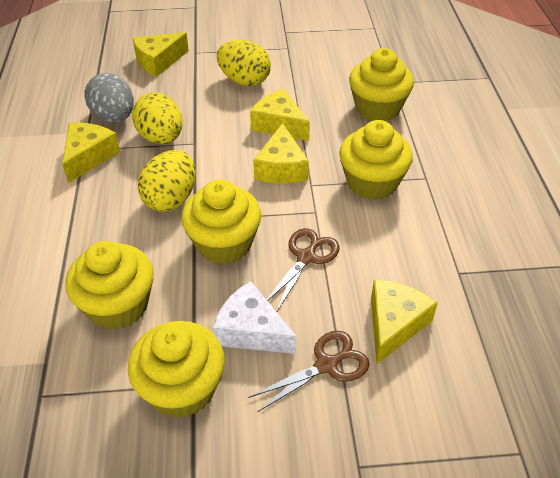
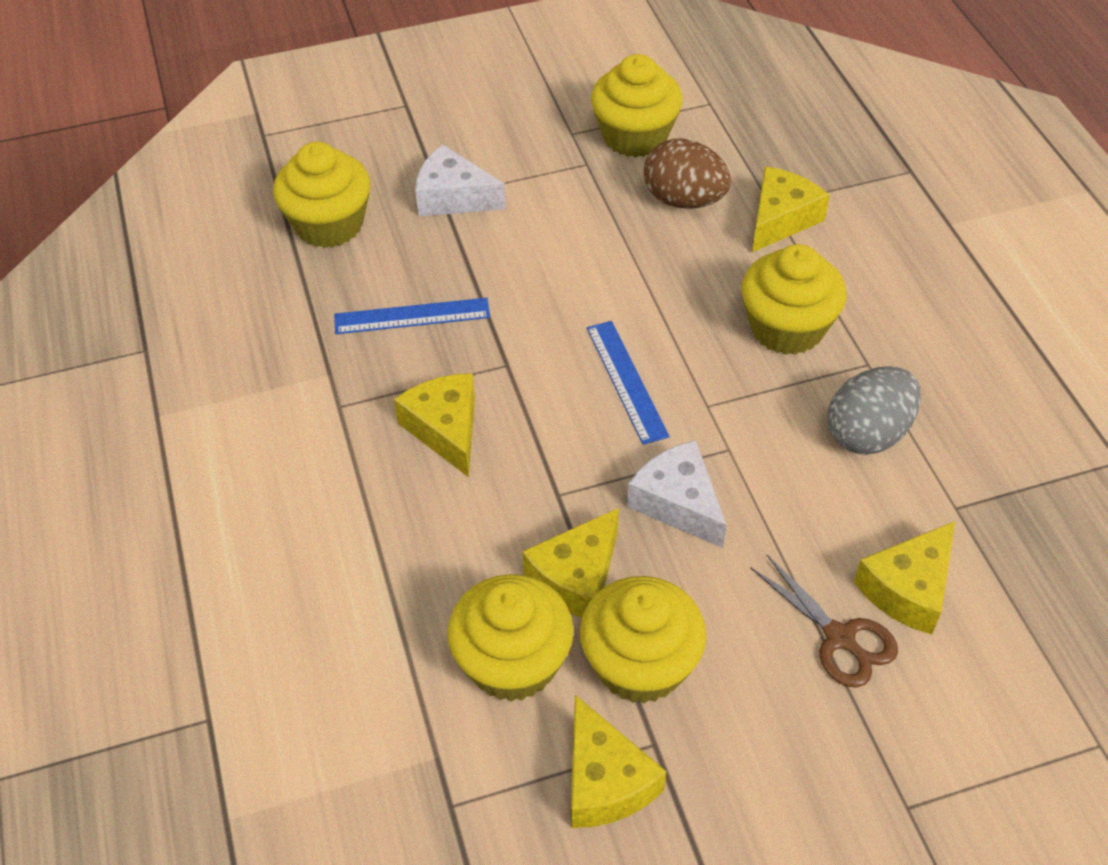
blue ruler: 0 -> 2
brown egg: 0 -> 1
brown scissors: 2 -> 1
white cheese: 1 -> 2
yellow egg: 3 -> 0

